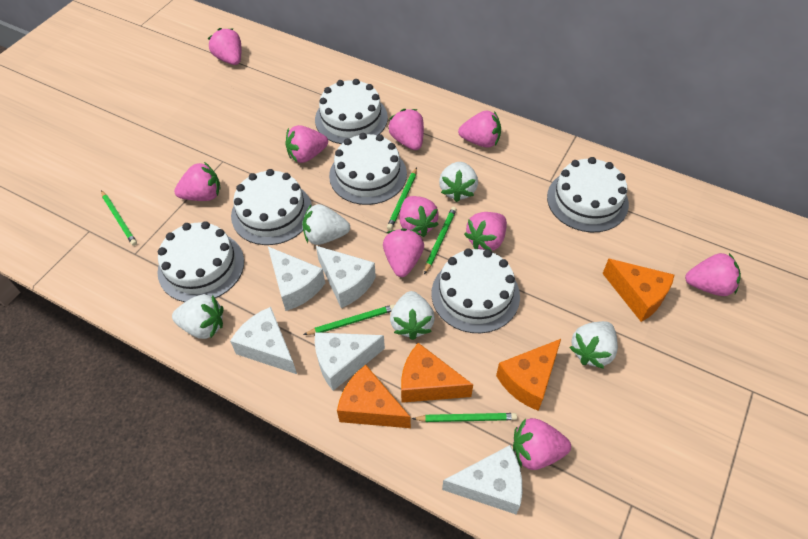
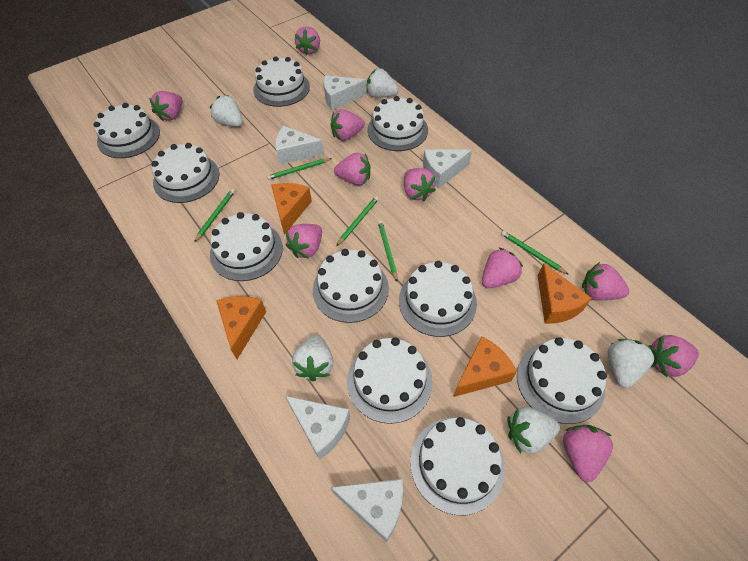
white cake: 6 -> 10

